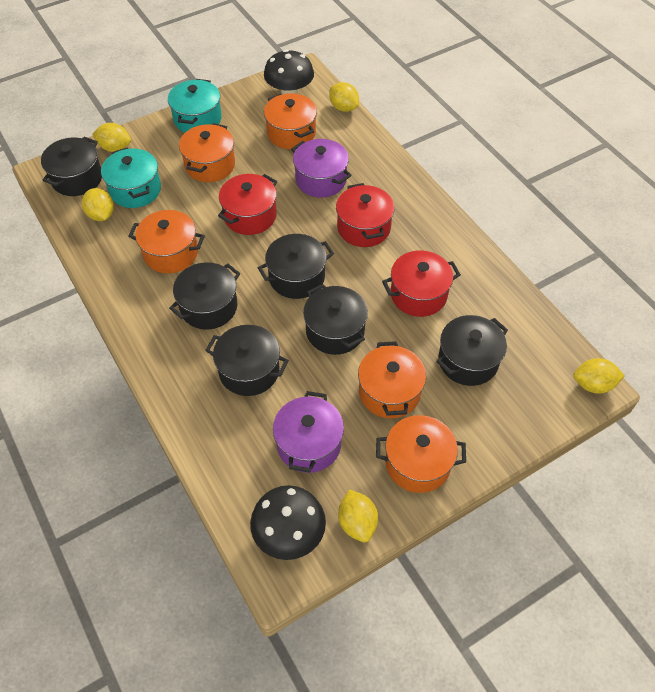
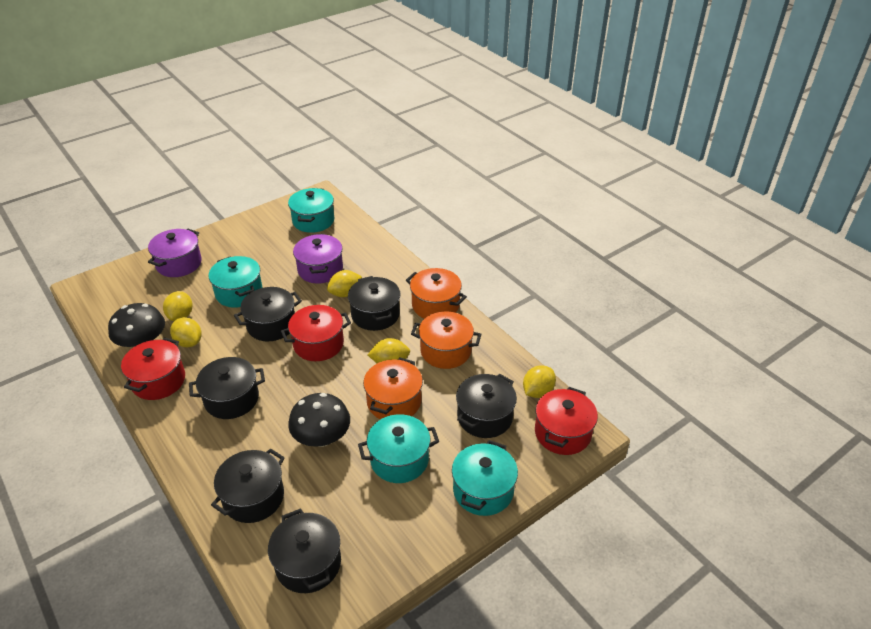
orange pot: 5 -> 3
turquoise pot: 2 -> 4

